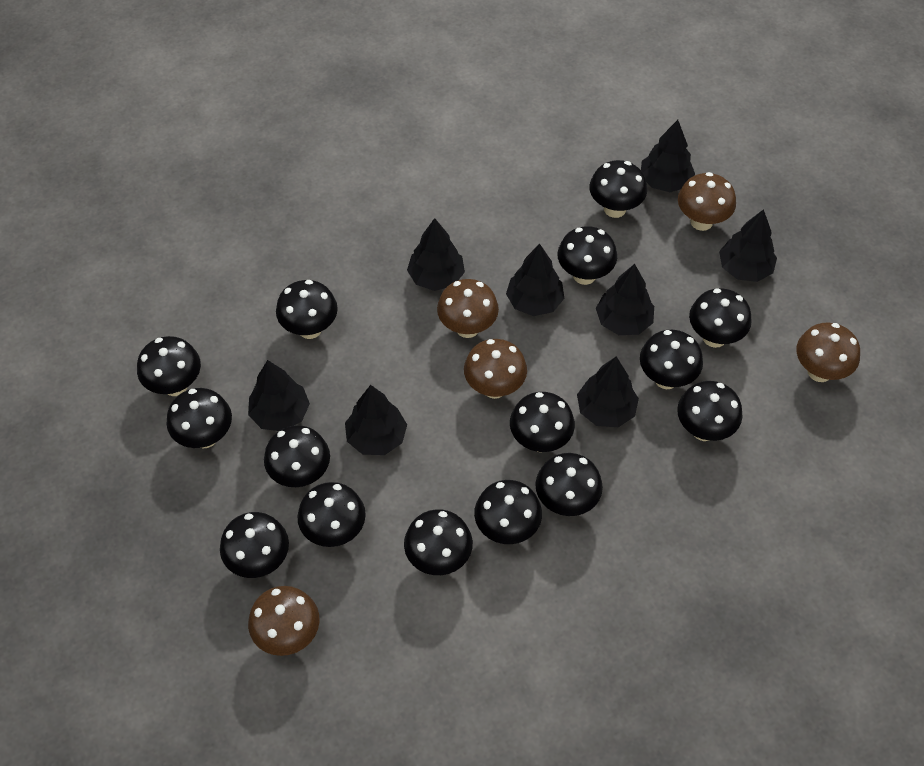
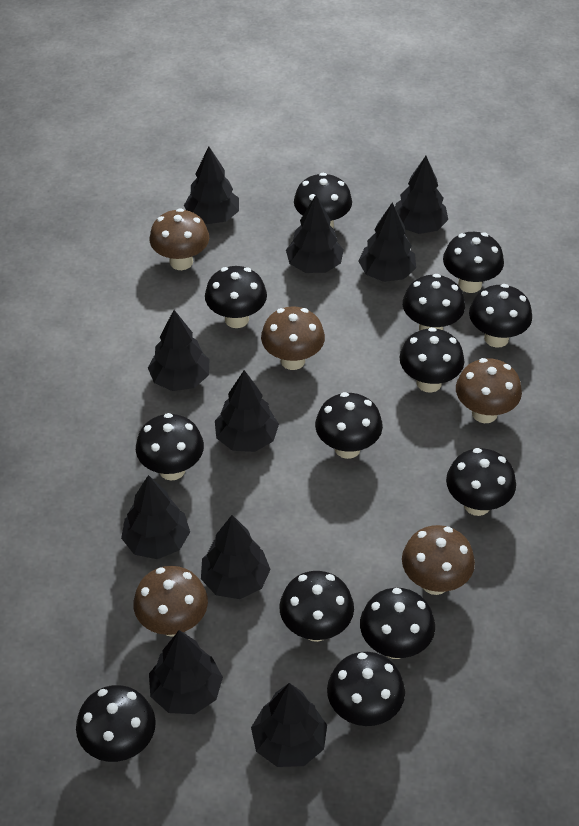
black mushroom: 15 -> 13
black tree: 8 -> 10

